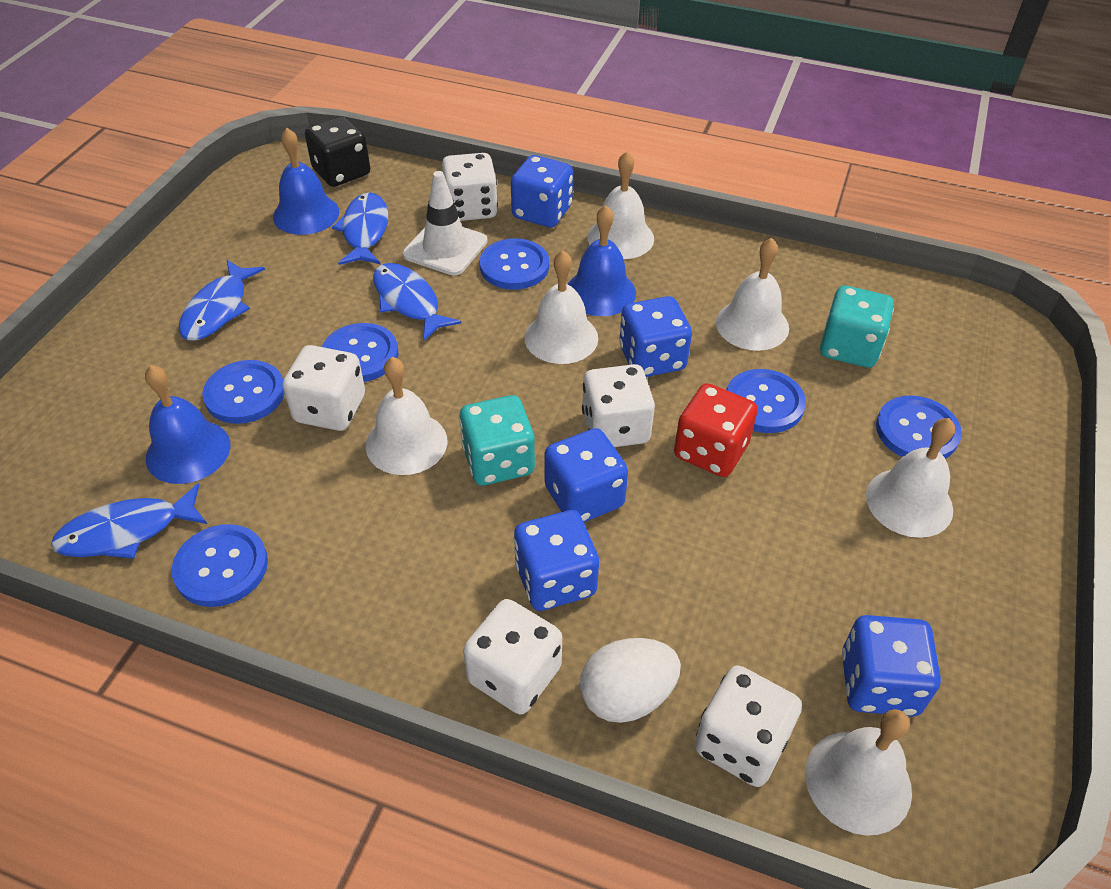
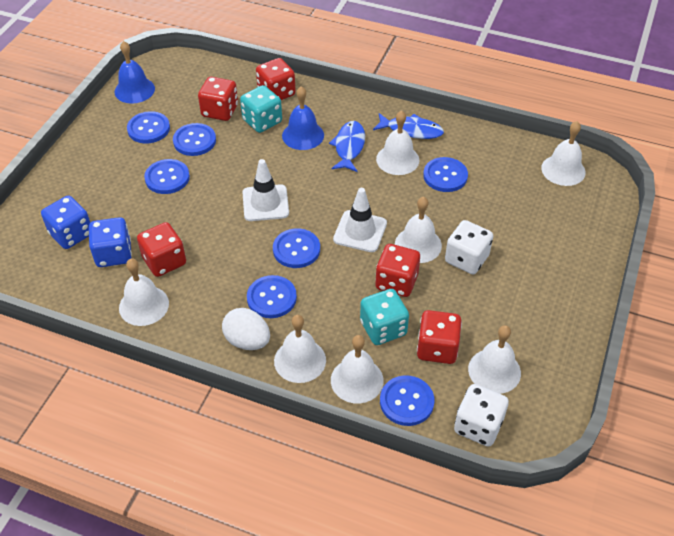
black dice: 1 -> 0
blue bell: 3 -> 2
blue button: 6 -> 7
blue dice: 5 -> 2
blue fish: 4 -> 2
red dice: 1 -> 5
white bell: 6 -> 7
white dice: 5 -> 2
white traffic cone: 1 -> 2

